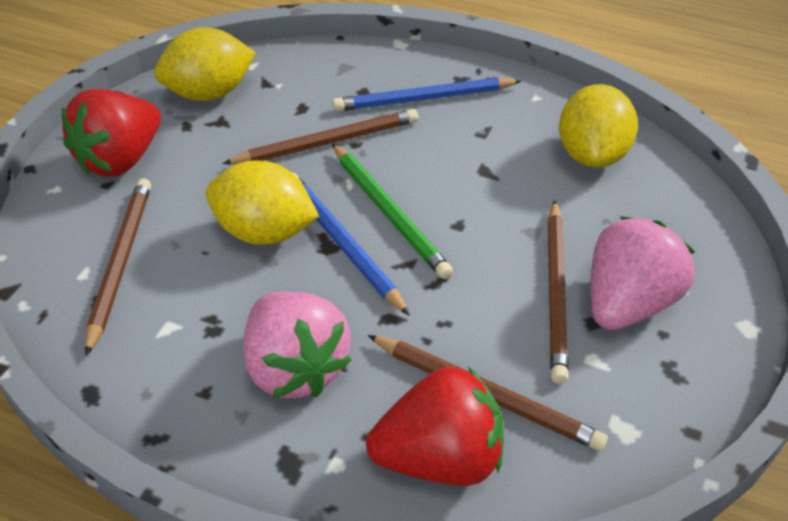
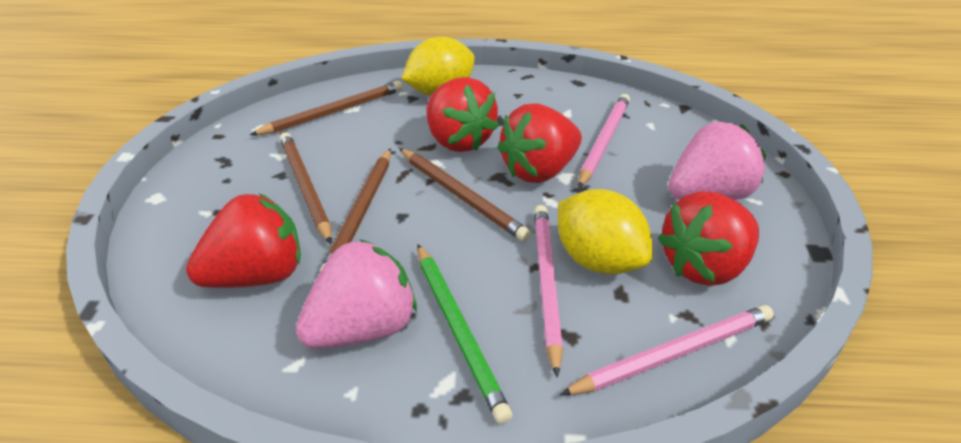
blue pencil: 2 -> 0
pink pencil: 0 -> 3
red strawberry: 2 -> 4
yellow lemon: 3 -> 2

